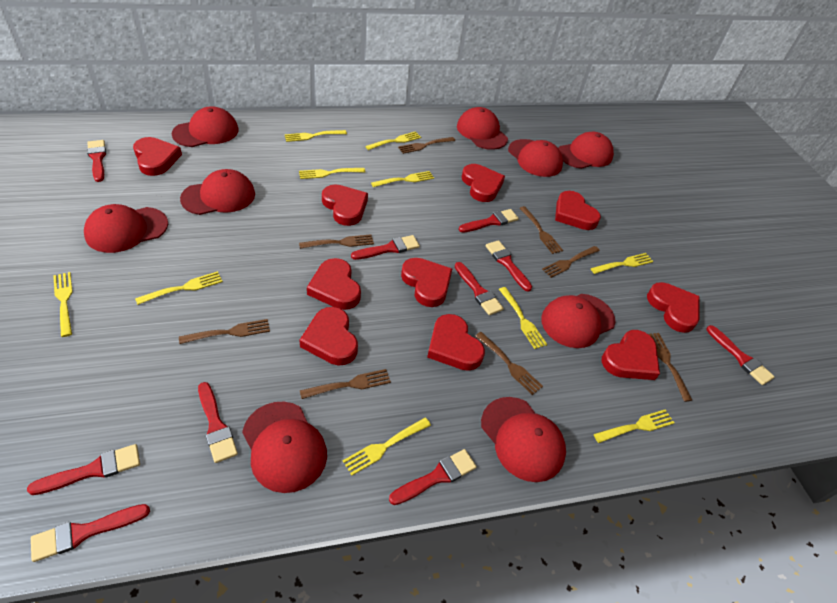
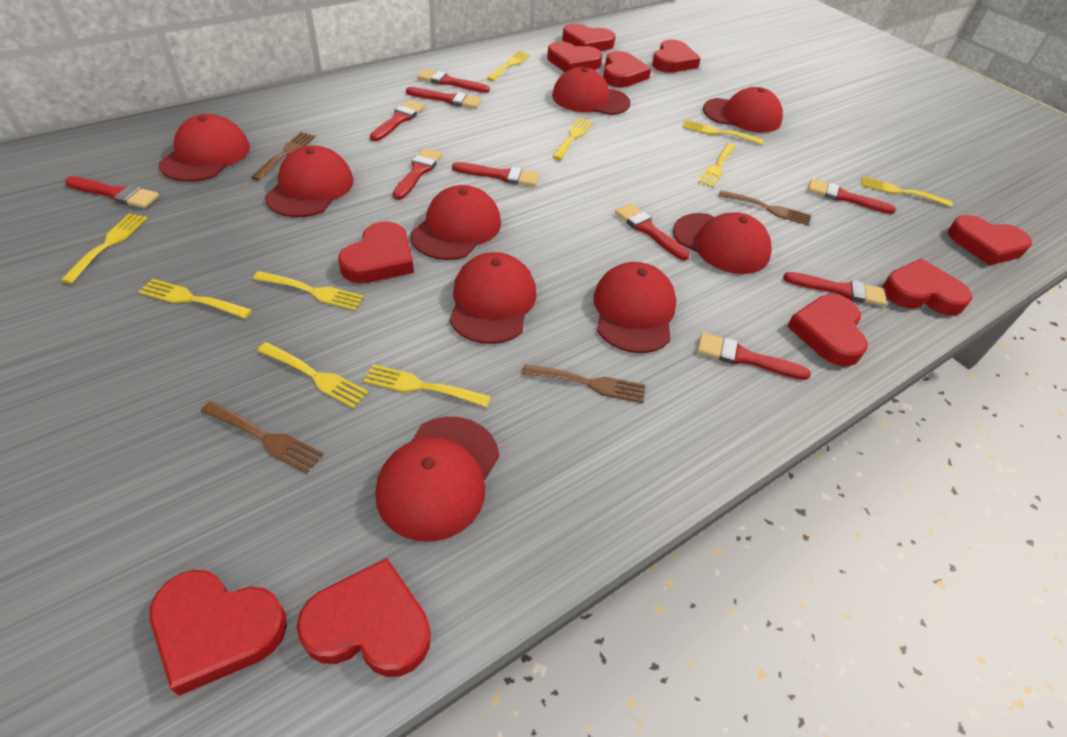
brown fork: 8 -> 4

